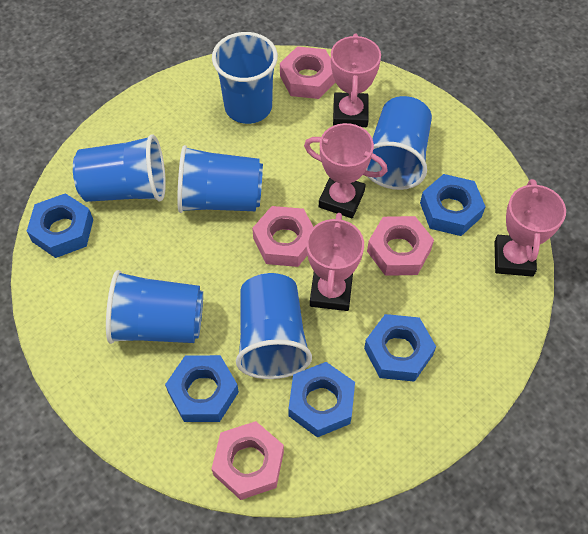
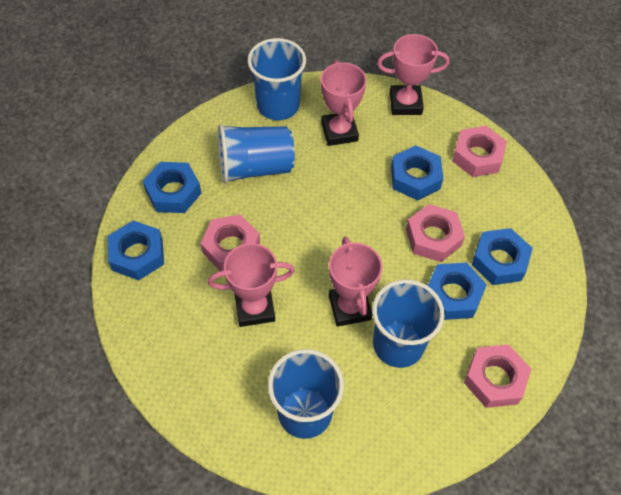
blue cup: 6 -> 4

